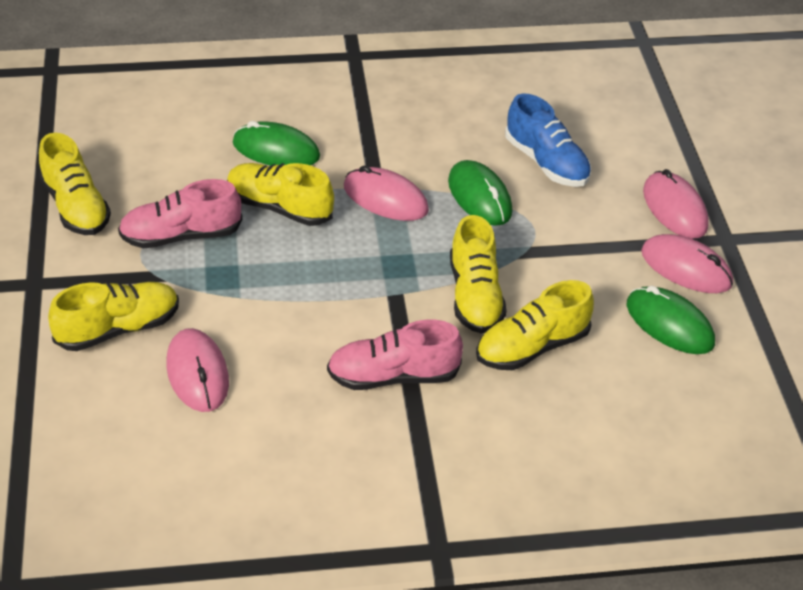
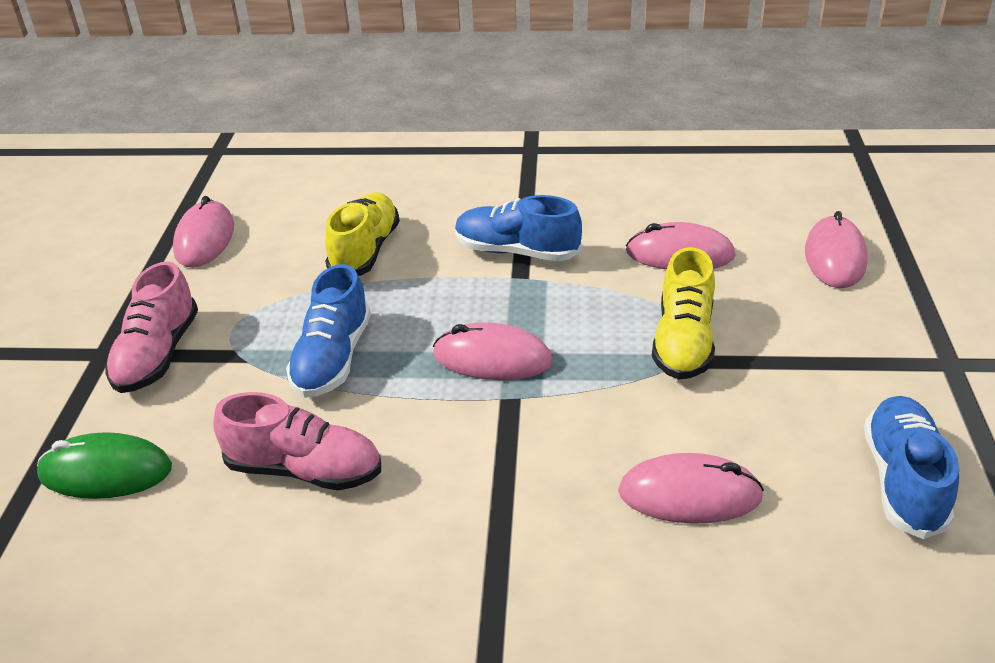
blue shoe: 1 -> 3
green mouse: 3 -> 1
pink mouse: 4 -> 5
yellow shoe: 5 -> 2

